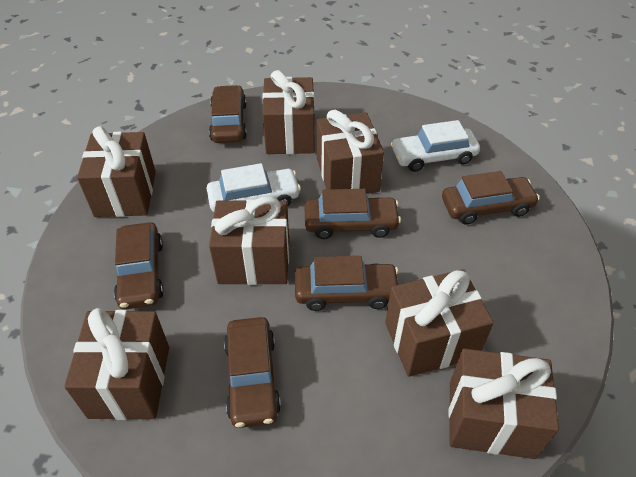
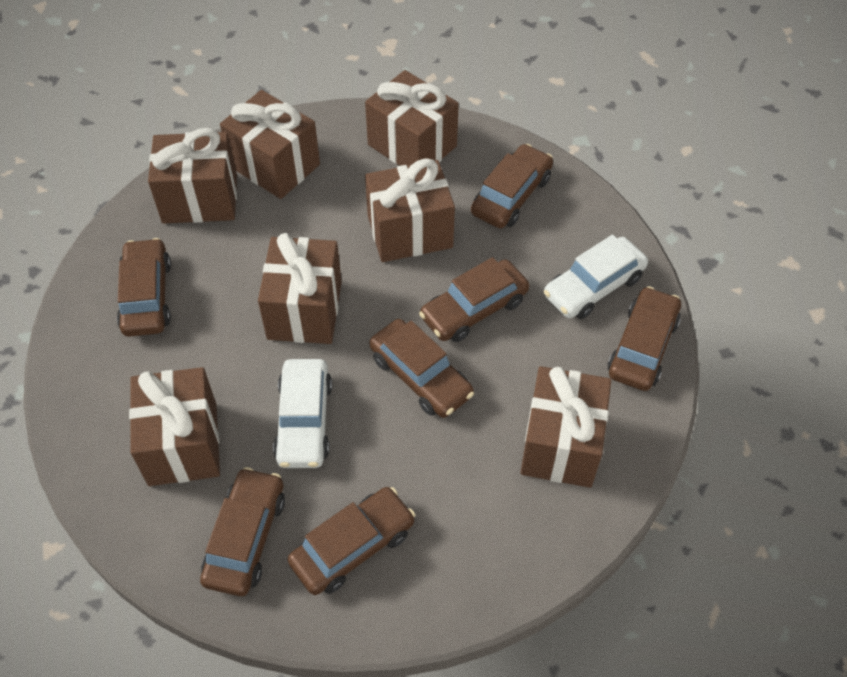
brown car: 6 -> 7

